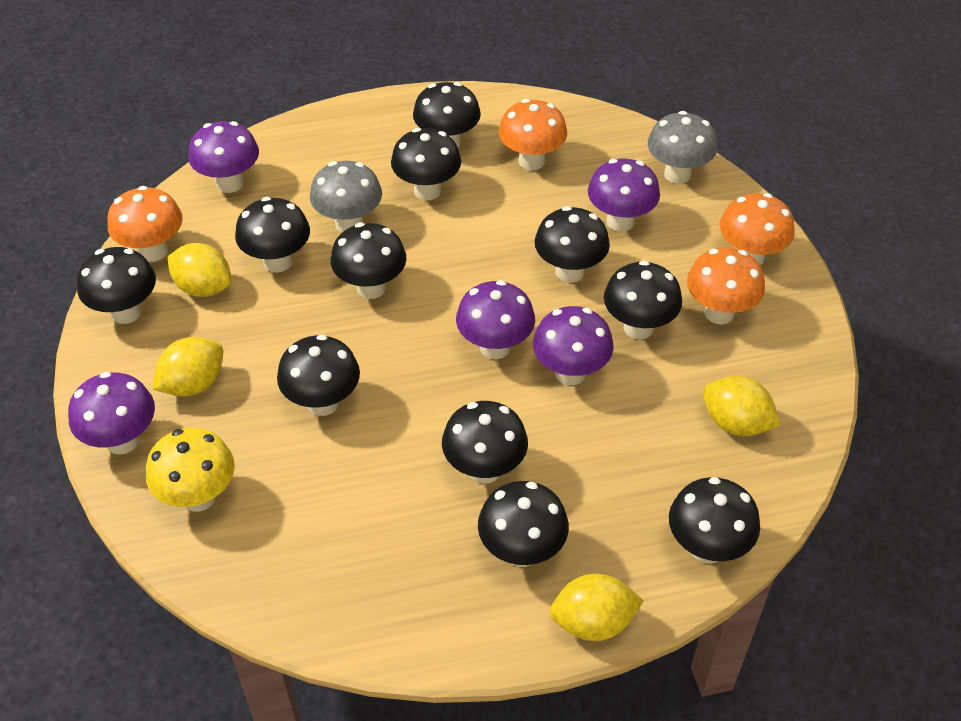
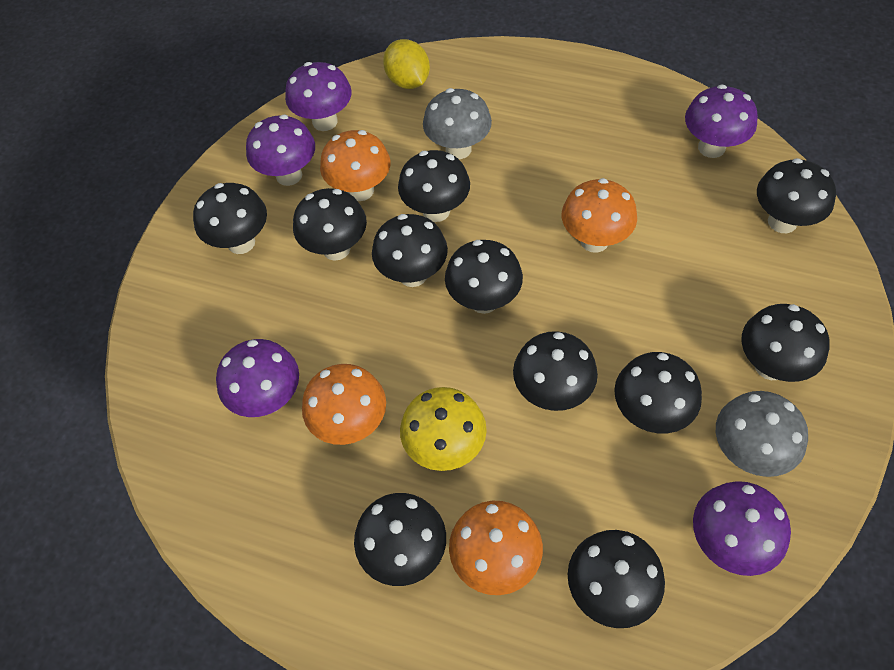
yellow lemon: 4 -> 1

